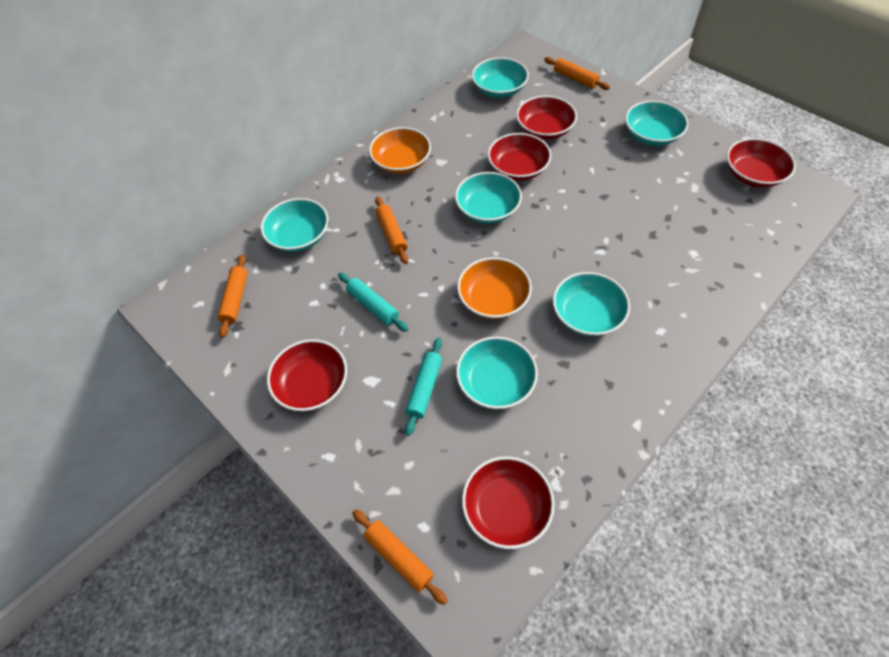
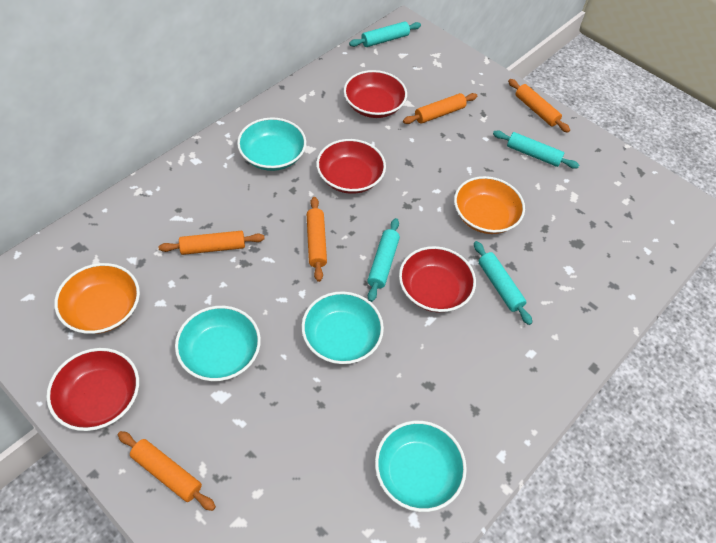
orange rolling pin: 4 -> 5
red bowl: 5 -> 4
turquoise bowl: 6 -> 4
turquoise rolling pin: 2 -> 4

